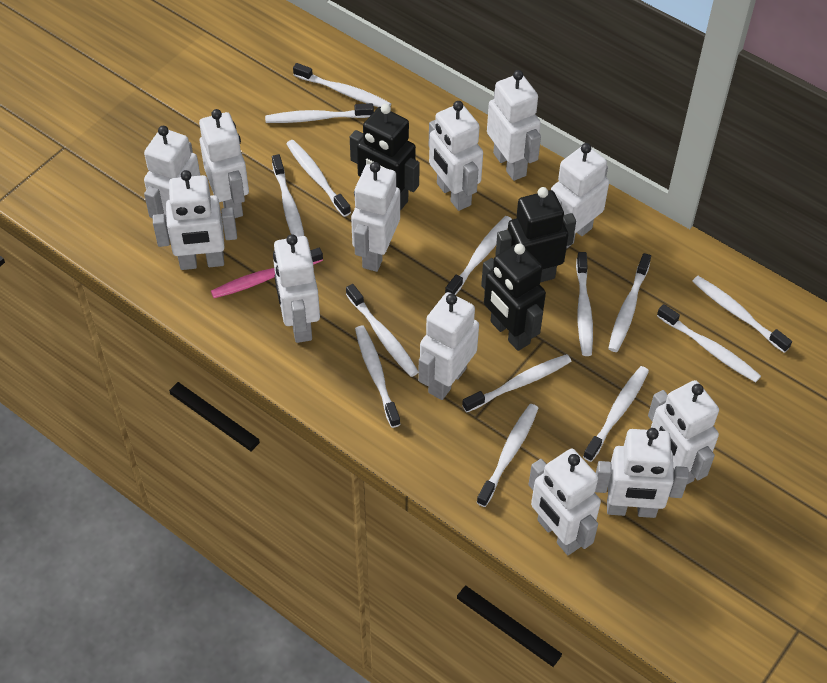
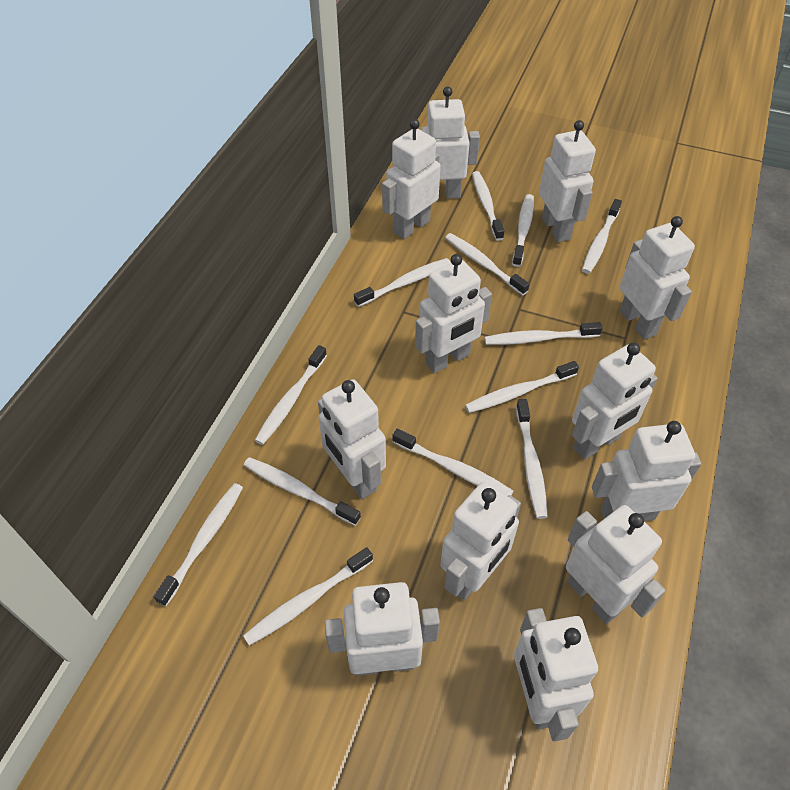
black robot: 3 -> 0
pink toothbrush: 1 -> 0
white toothbrush: 14 -> 13

